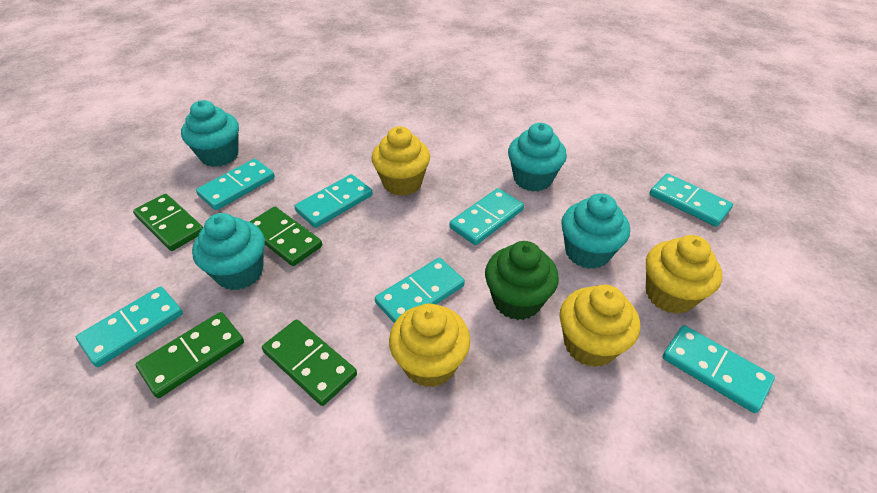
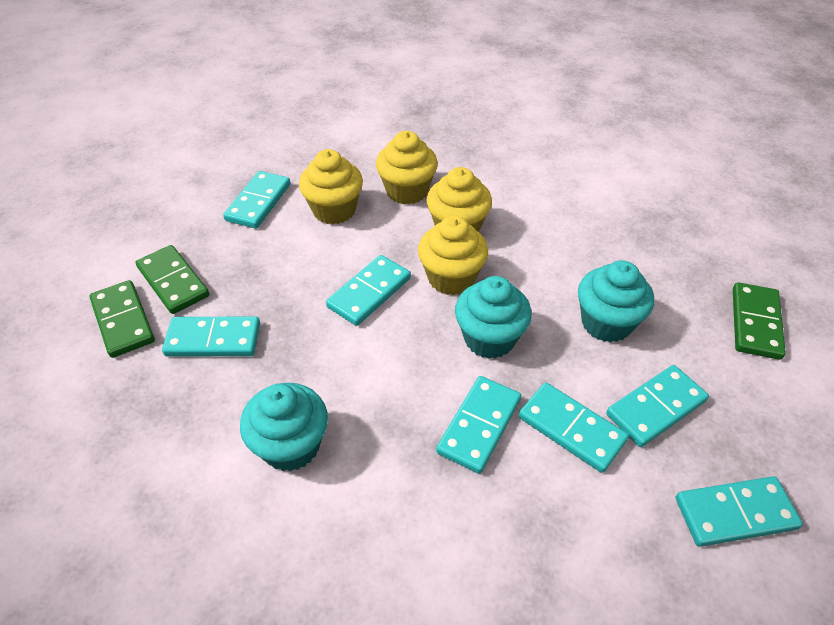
green cupcake: 1 -> 0
green domino: 4 -> 3
turquoise cupcake: 4 -> 3

